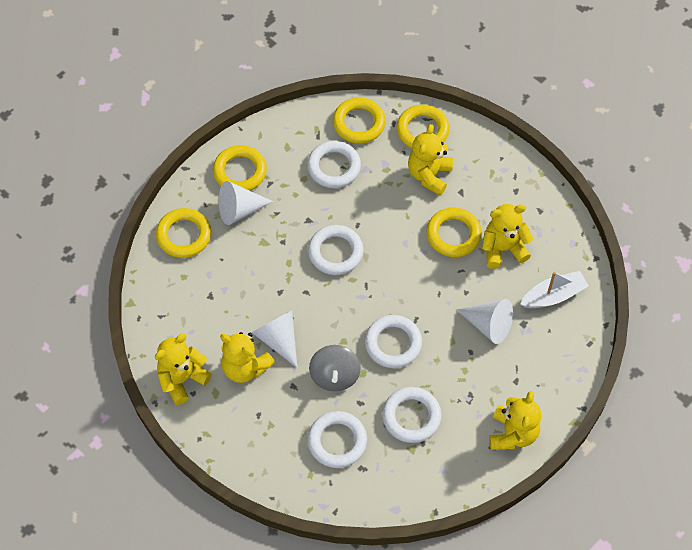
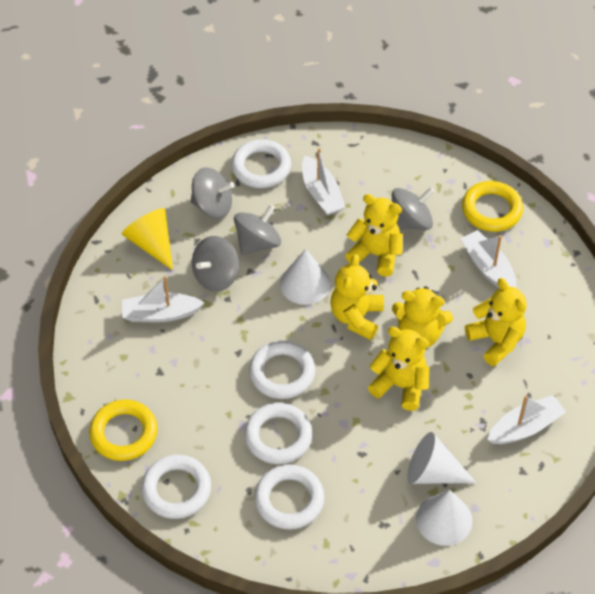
grey spinning top: 1 -> 4
white boat: 1 -> 4
yellow cone: 0 -> 1
yellow ring: 5 -> 2

